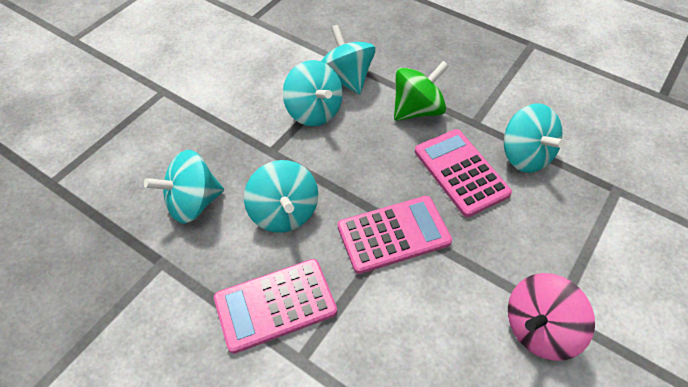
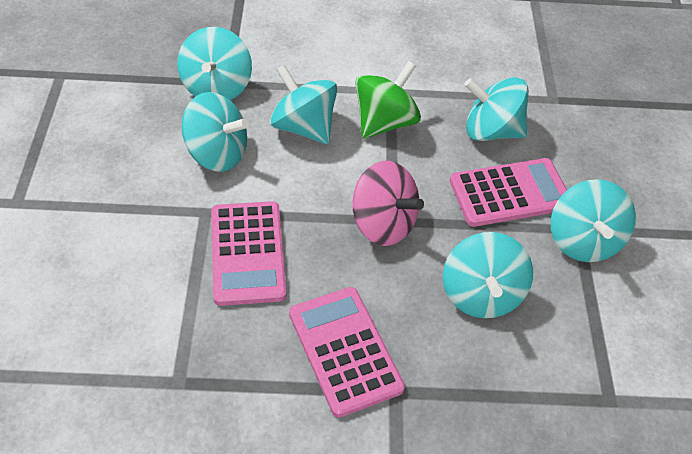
turquoise spinning top: 5 -> 6

